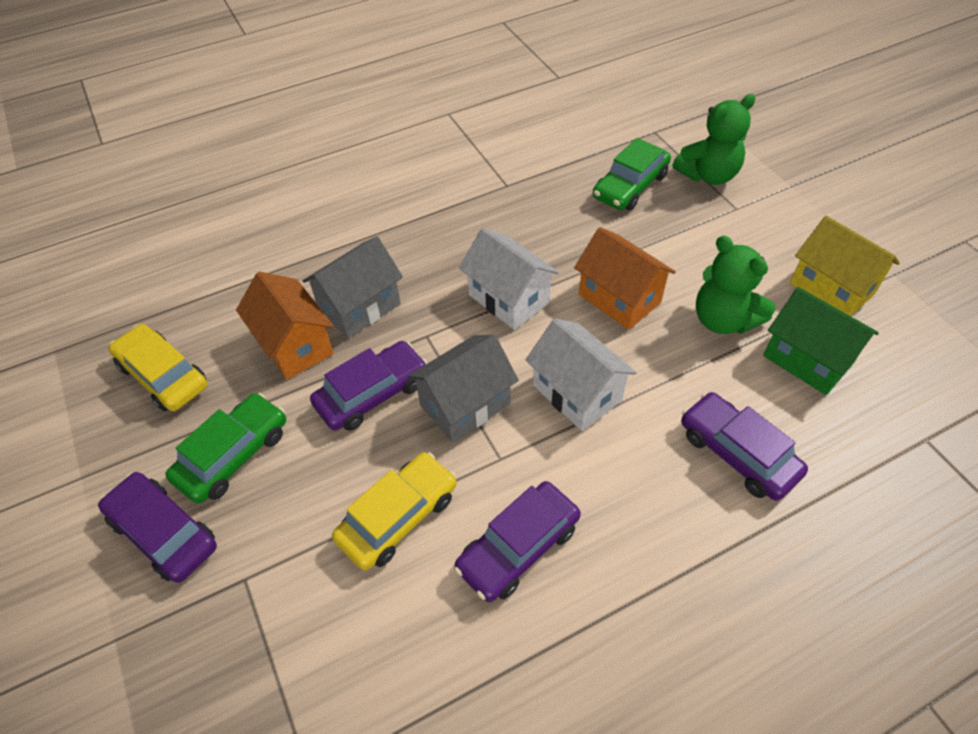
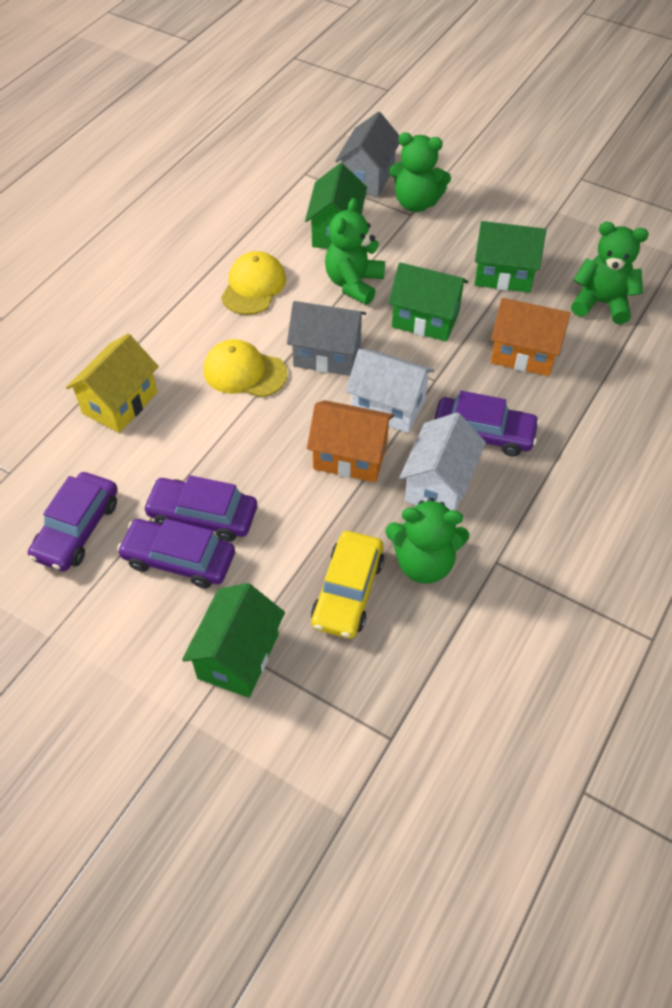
green car: 2 -> 0
green house: 1 -> 4
green teddy bear: 2 -> 4
yellow cap: 0 -> 2
yellow car: 2 -> 1

